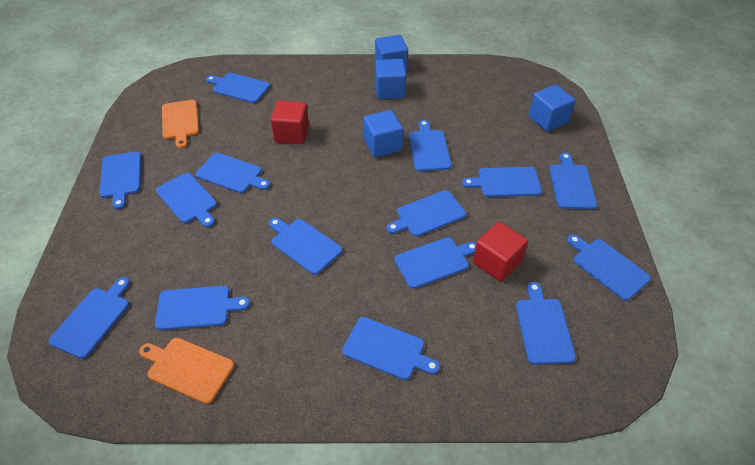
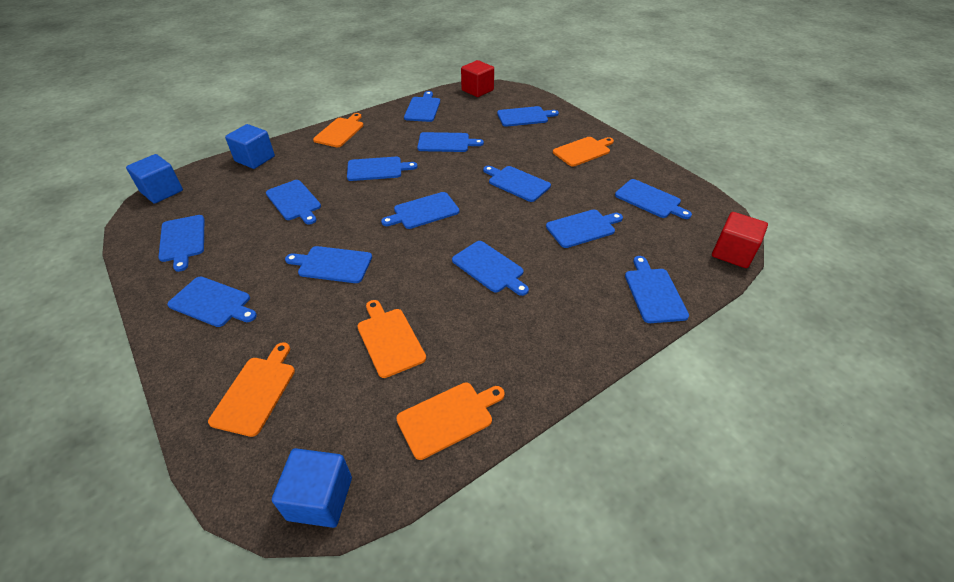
blue cube: 4 -> 3
blue cutting board: 15 -> 14
orange cutting board: 2 -> 5

